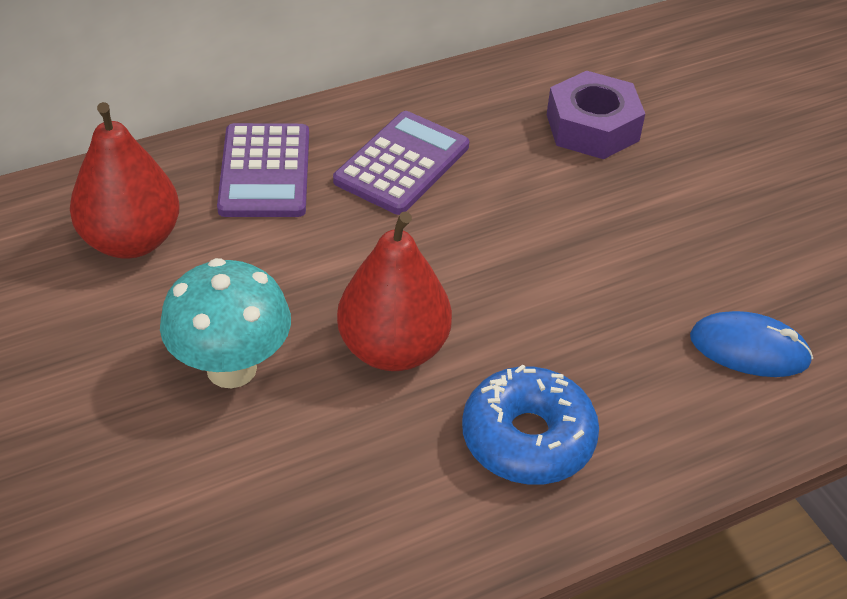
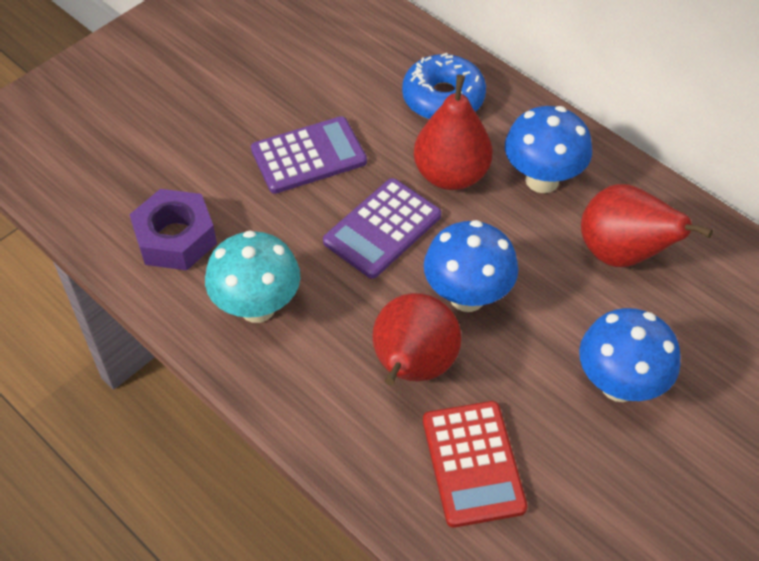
blue mouse: 1 -> 0
blue mushroom: 0 -> 3
red calculator: 0 -> 1
red pear: 2 -> 3

